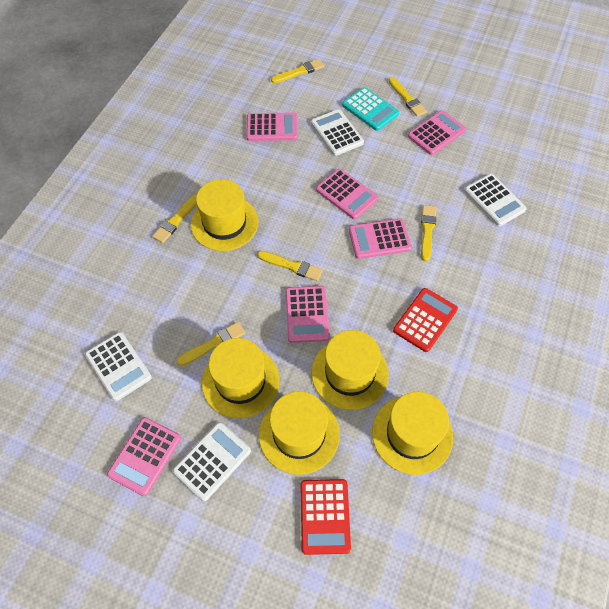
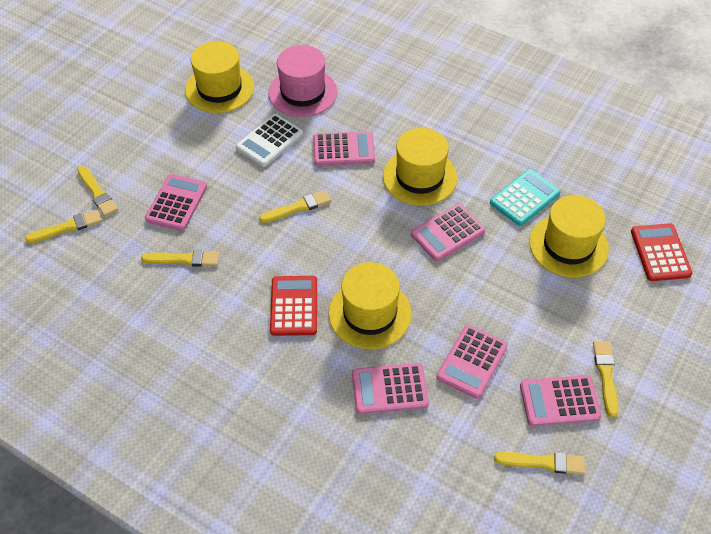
pink hat: 0 -> 1
white calculator: 4 -> 1
yellow hat: 5 -> 4

